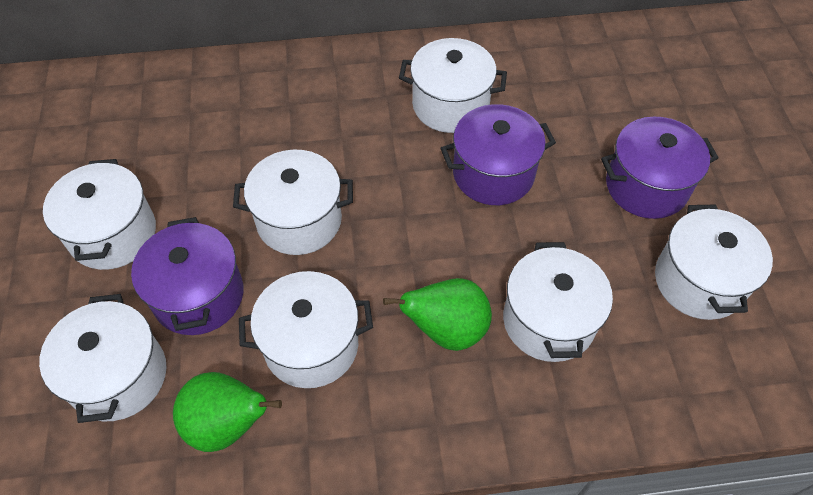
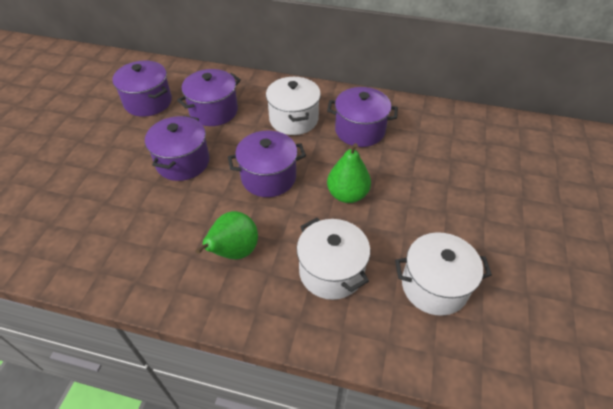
purple pot: 3 -> 5
white pot: 7 -> 3

